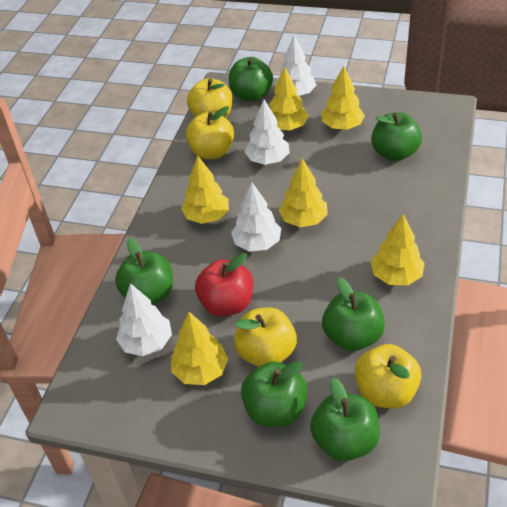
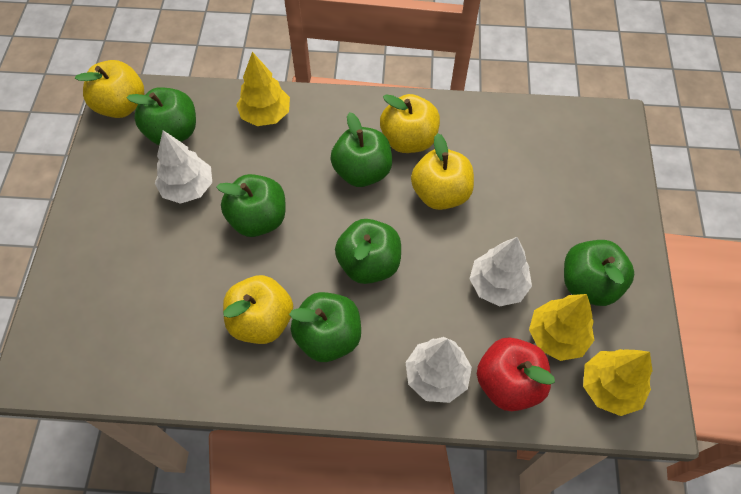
white tree: 4 -> 3
yellow tree: 6 -> 3

